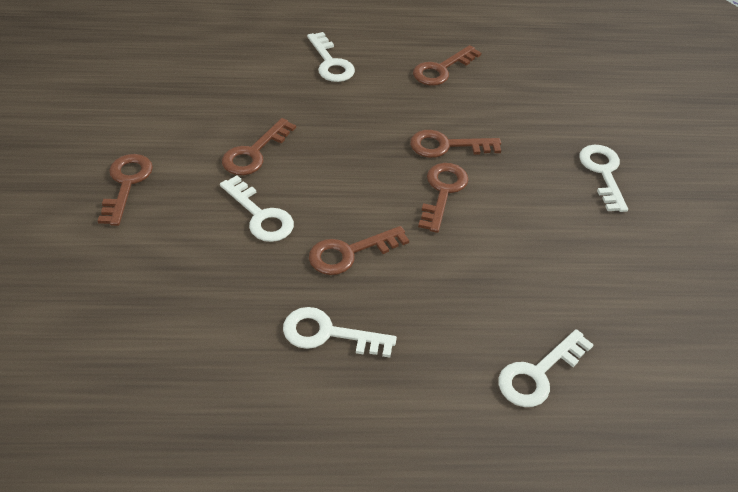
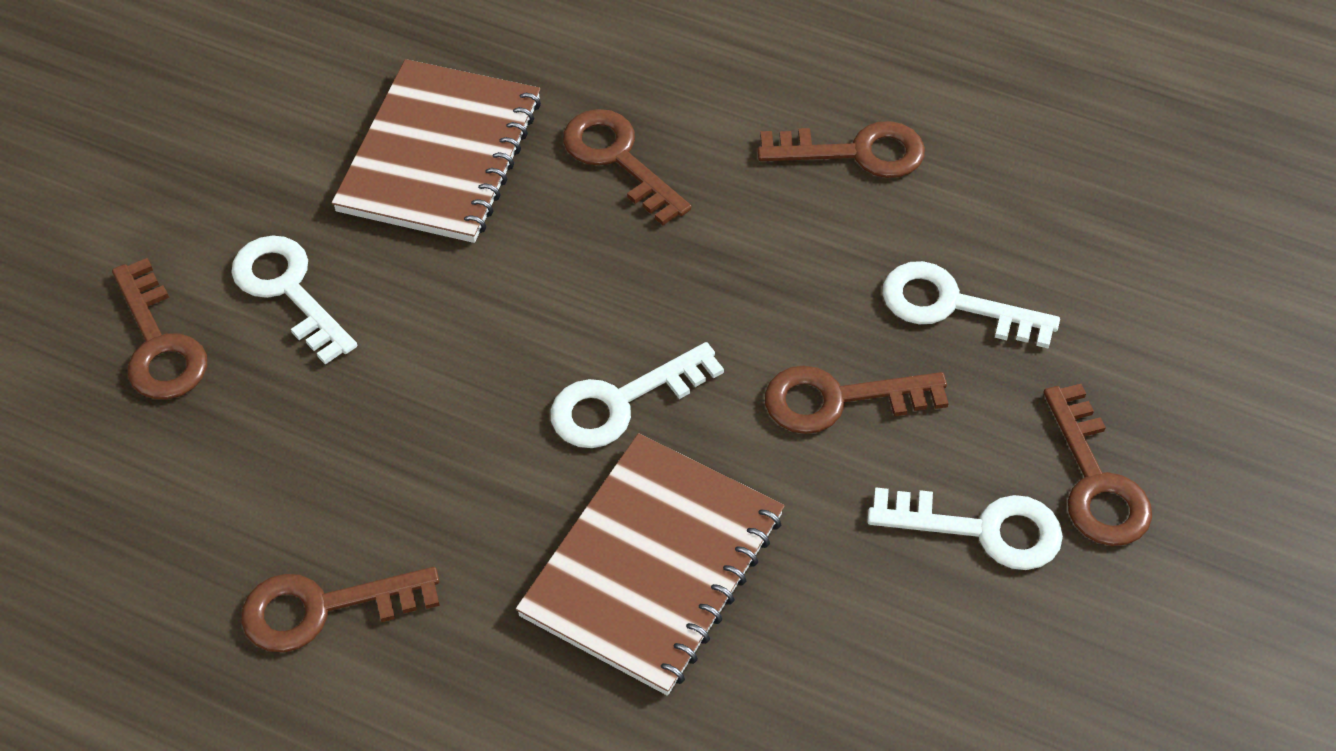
brown notebook: 0 -> 2
white key: 5 -> 4

